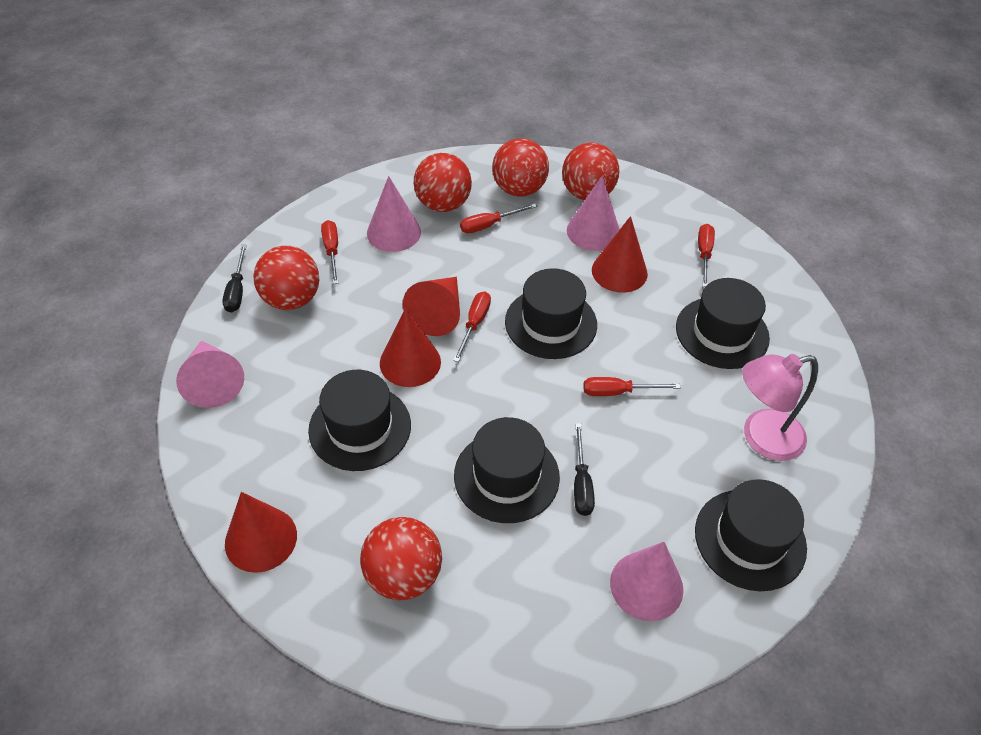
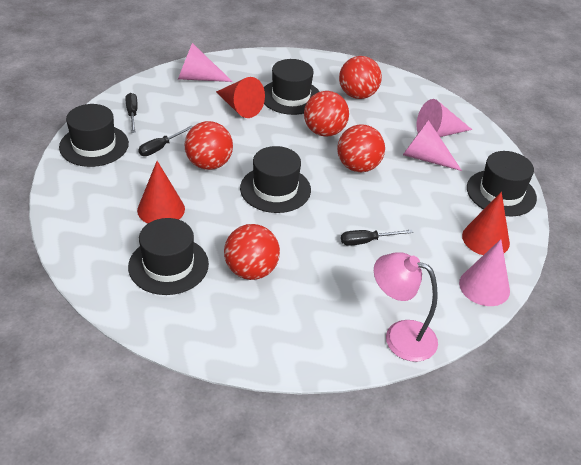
black screwdriver: 2 -> 3
red cone: 4 -> 3
red screwdriver: 5 -> 0

